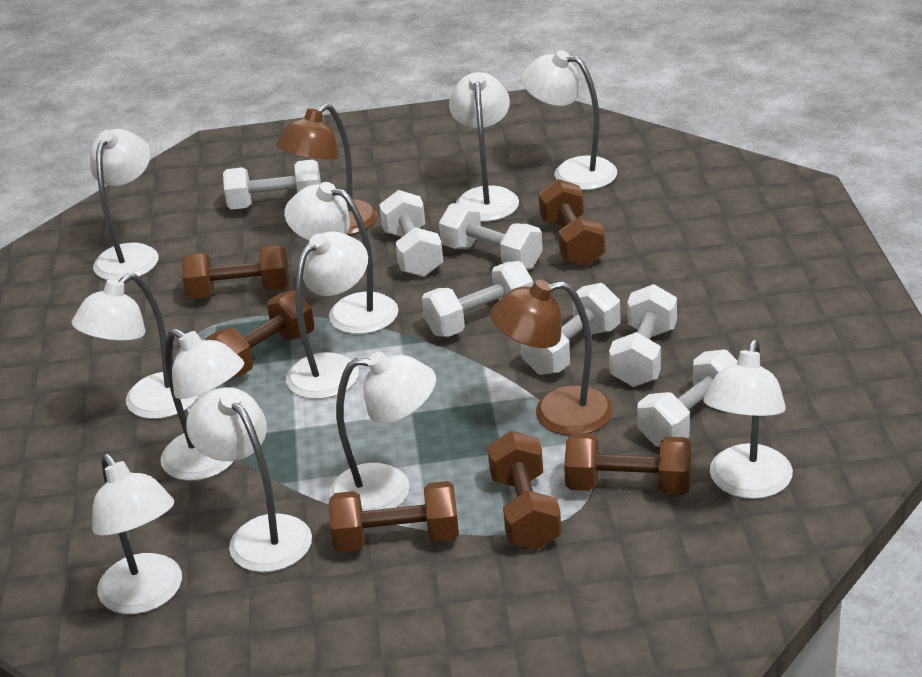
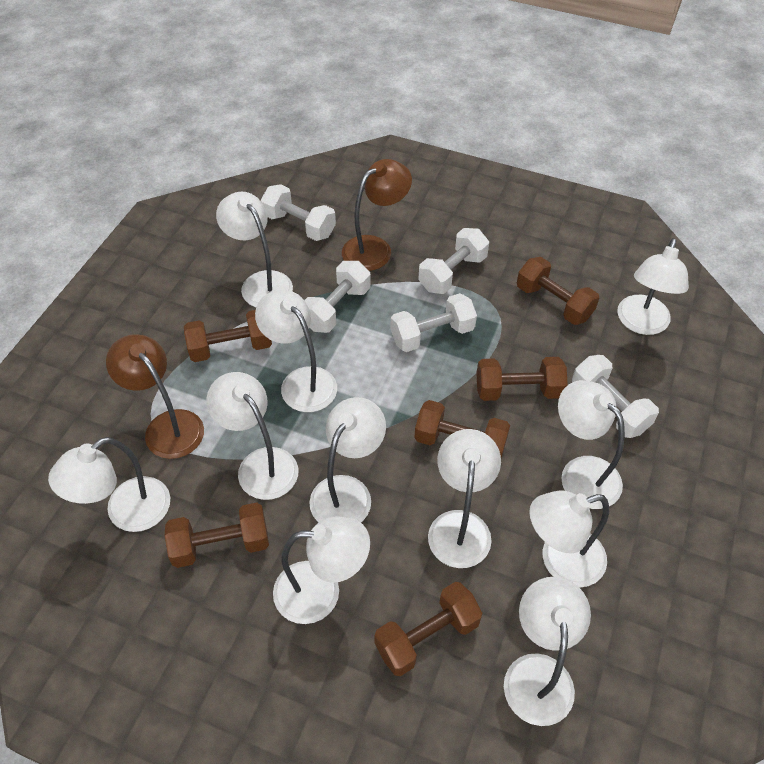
white dumbbell: 7 -> 5

